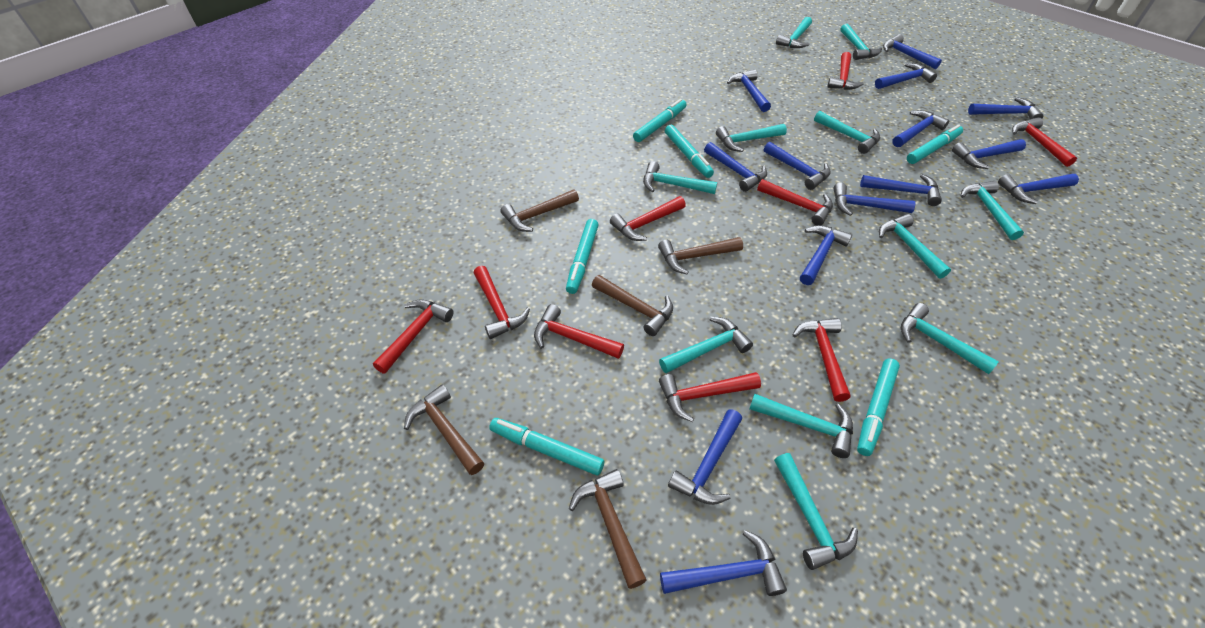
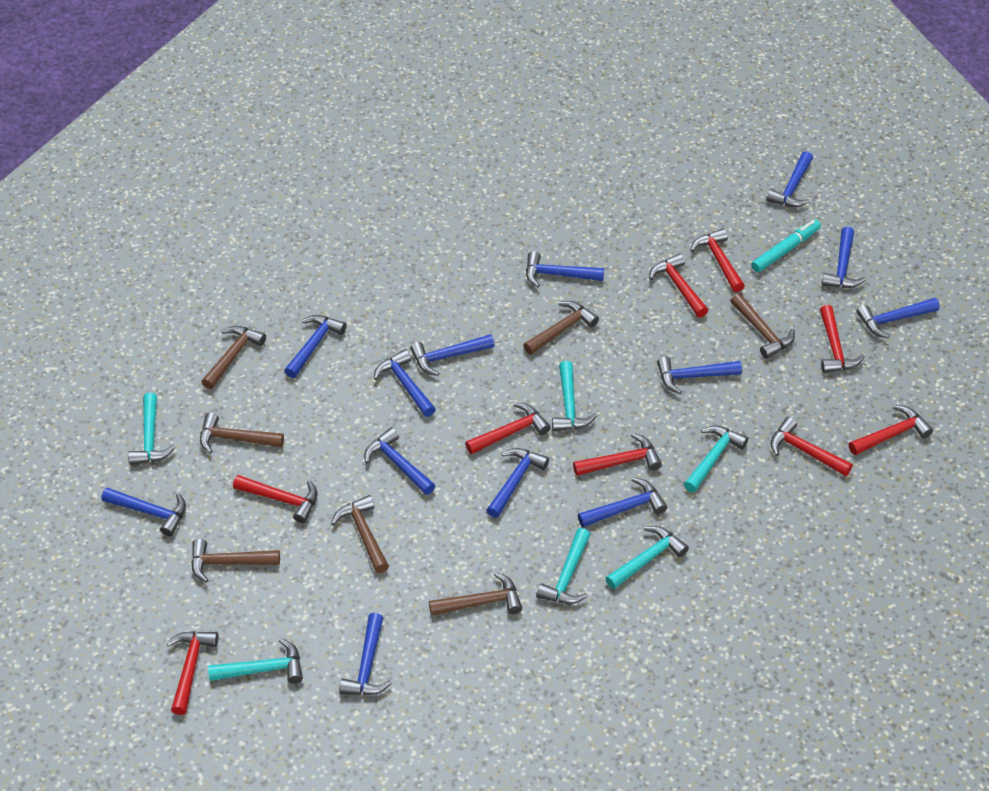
blue hammer: 14 -> 13
brown hammer: 5 -> 7
turquoise hammer: 11 -> 6
turquoise marker: 6 -> 1

